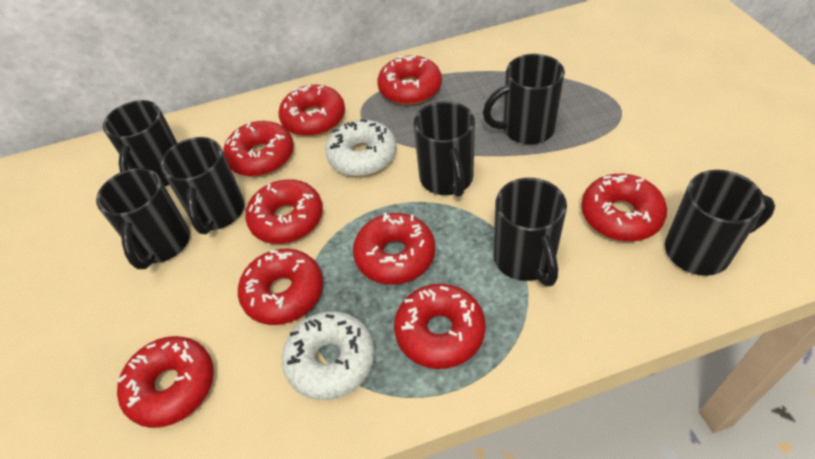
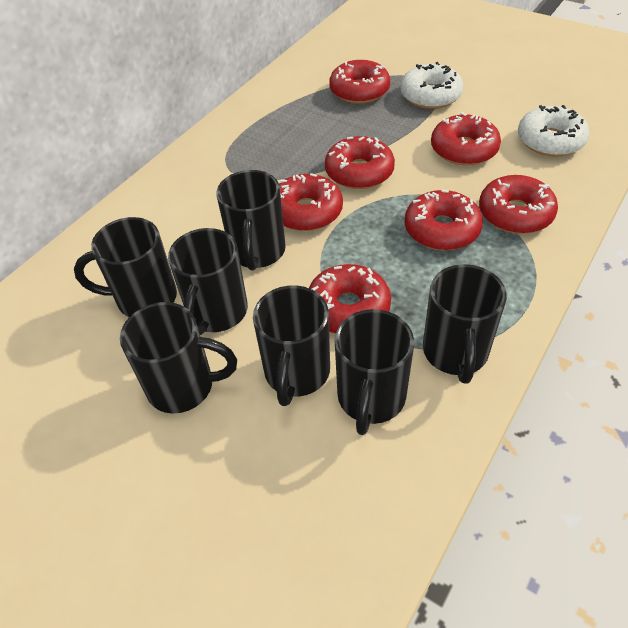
red donut: 9 -> 7

